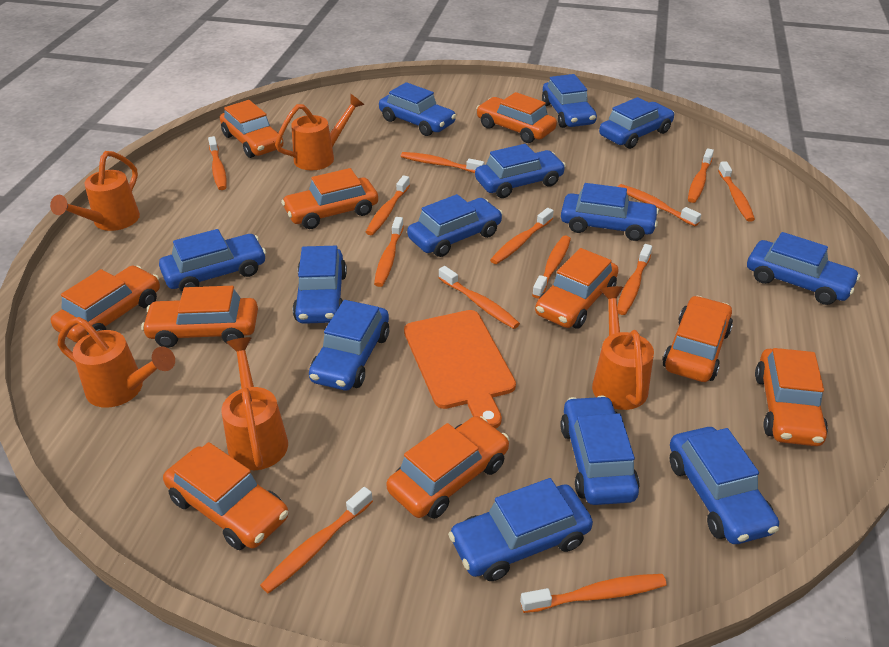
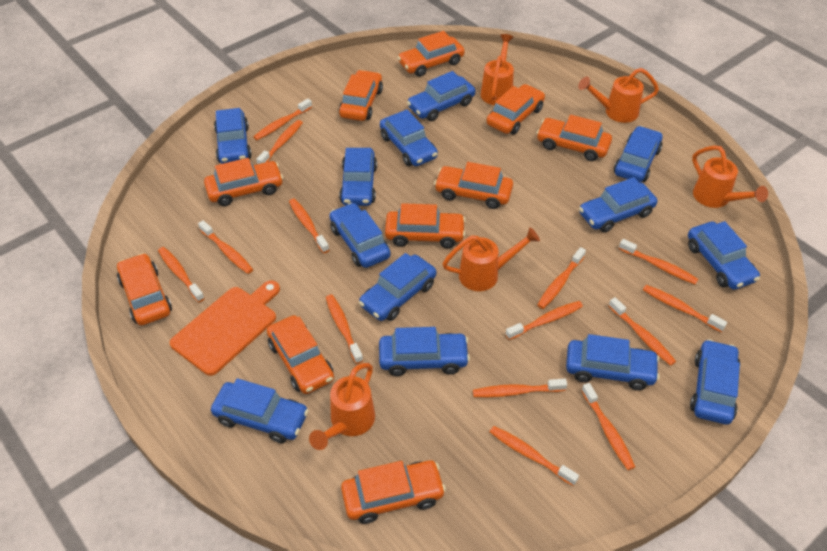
orange toothbrush: 13 -> 14

